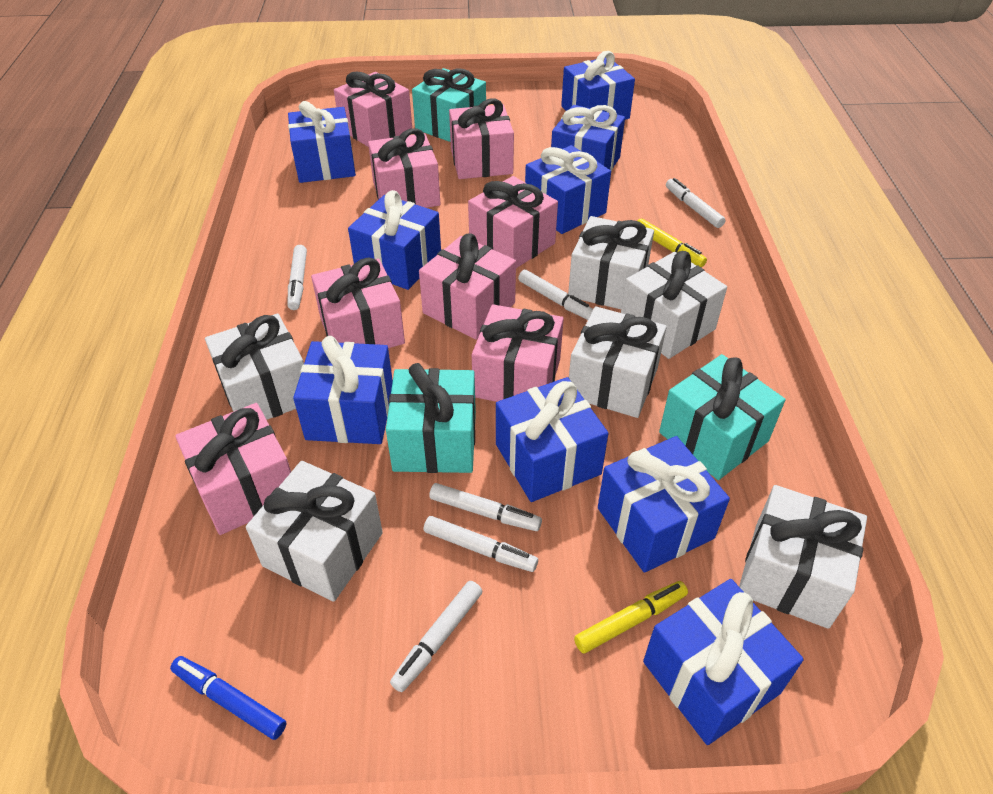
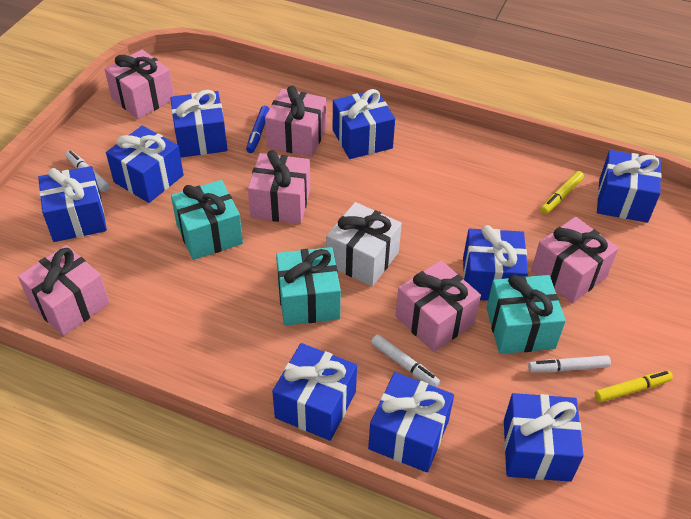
pink gift: 8 -> 6
white gift: 6 -> 1
white marker: 6 -> 3

